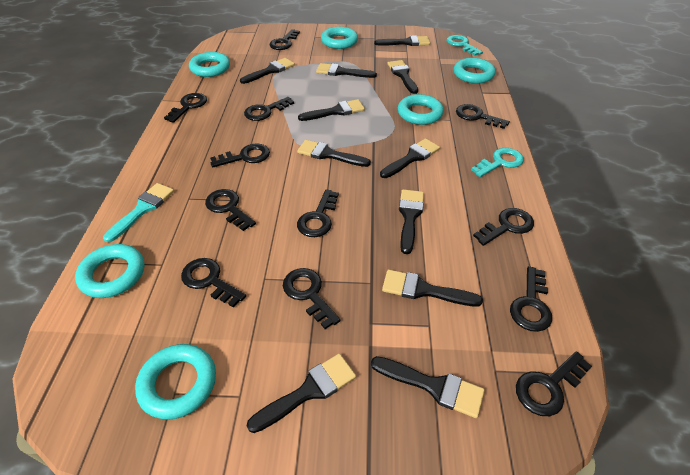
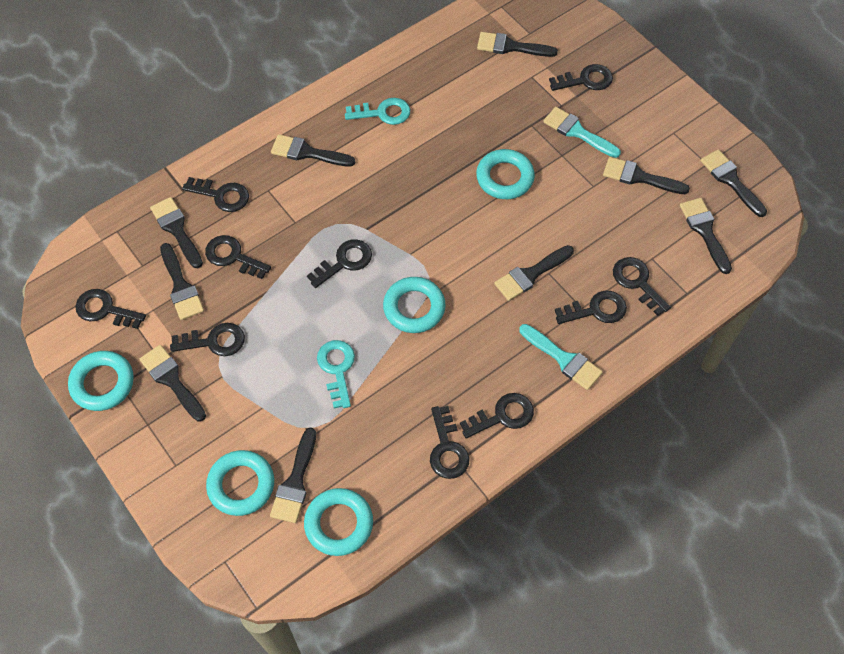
black brush: 11 -> 10
black key: 12 -> 10
turquoise brush: 1 -> 2
turquoise ring: 6 -> 5

